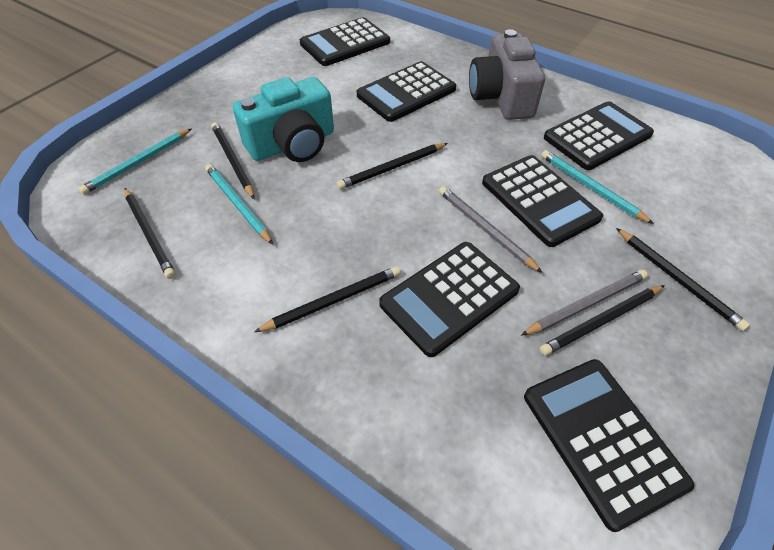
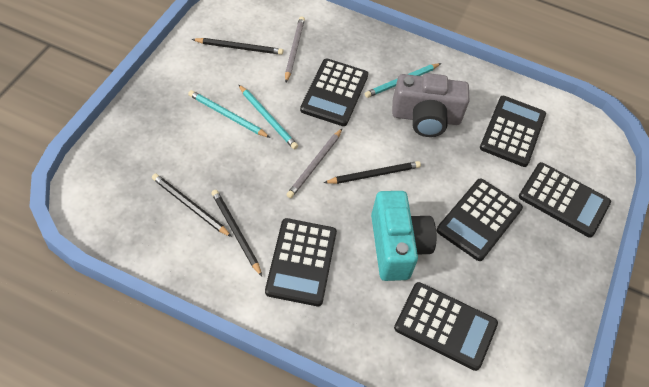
black pencil: 6 -> 4

